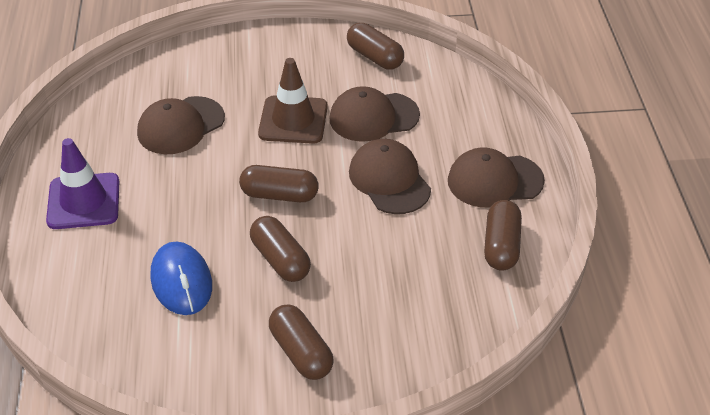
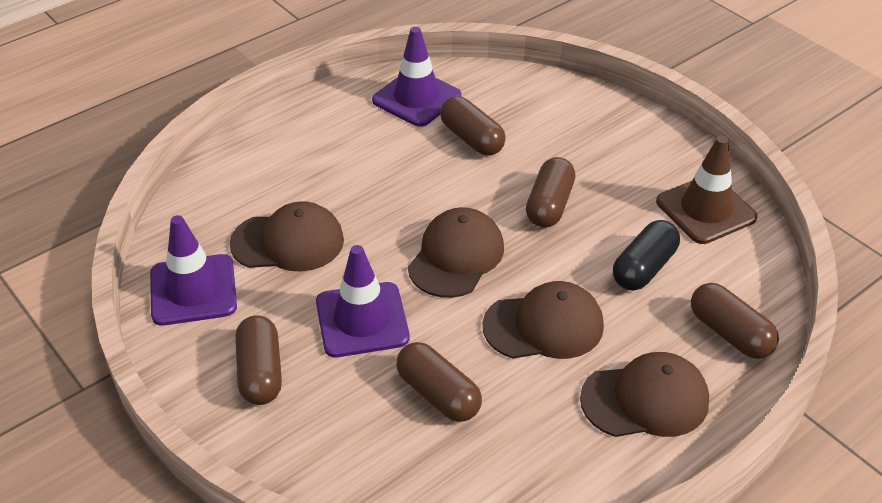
black capsule: 0 -> 1
blue mouse: 1 -> 0
purple traffic cone: 1 -> 3

